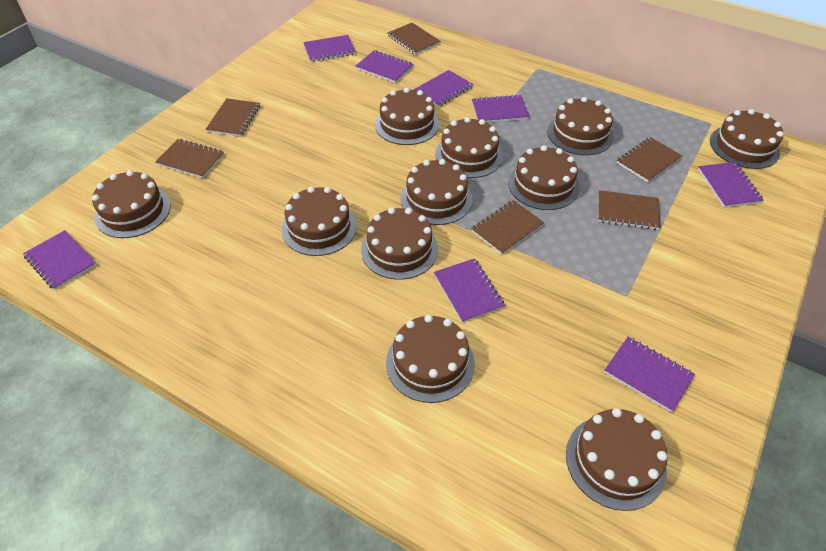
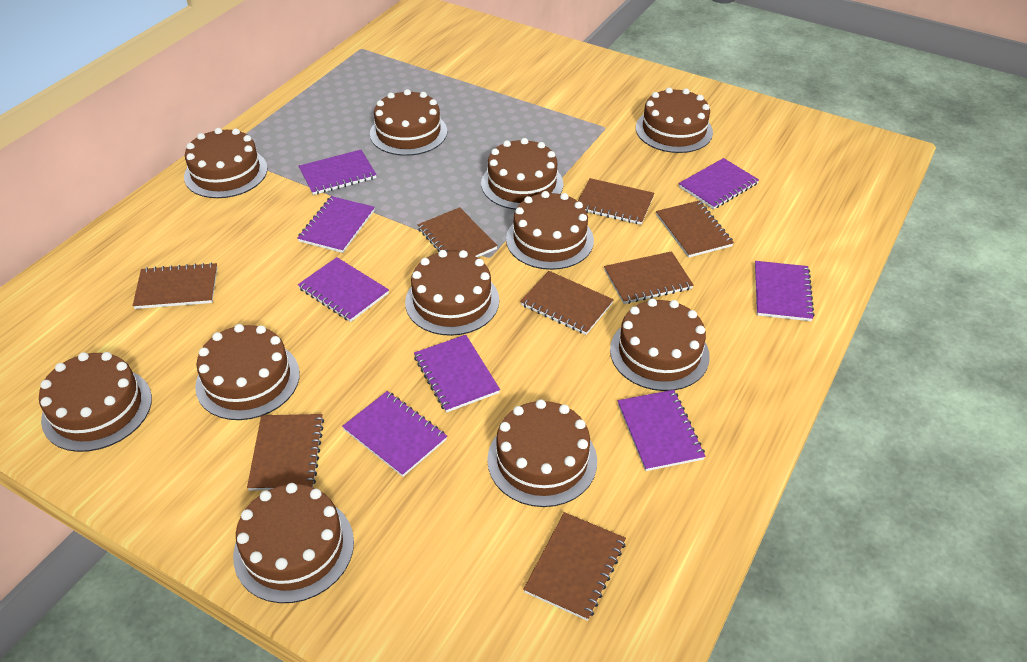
brown notebook: 6 -> 8

